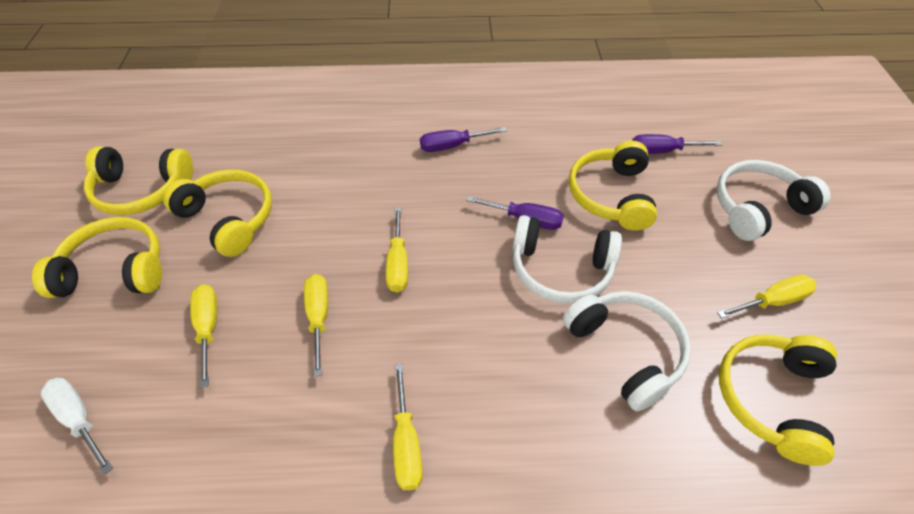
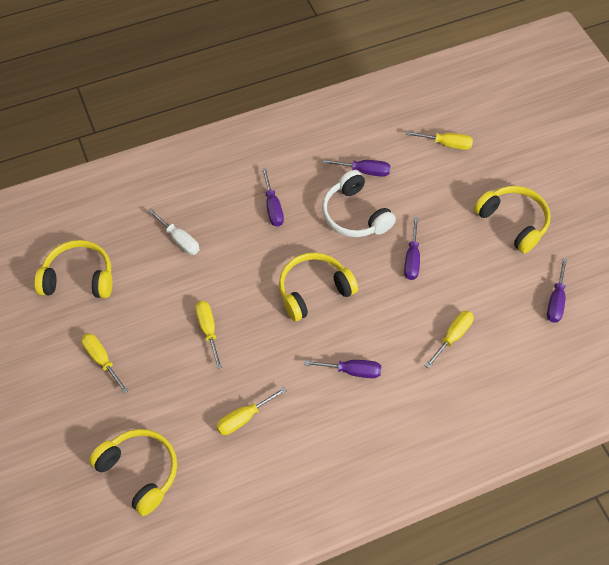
purple screwdriver: 3 -> 5
white headphones: 3 -> 1
yellow headphones: 5 -> 4

